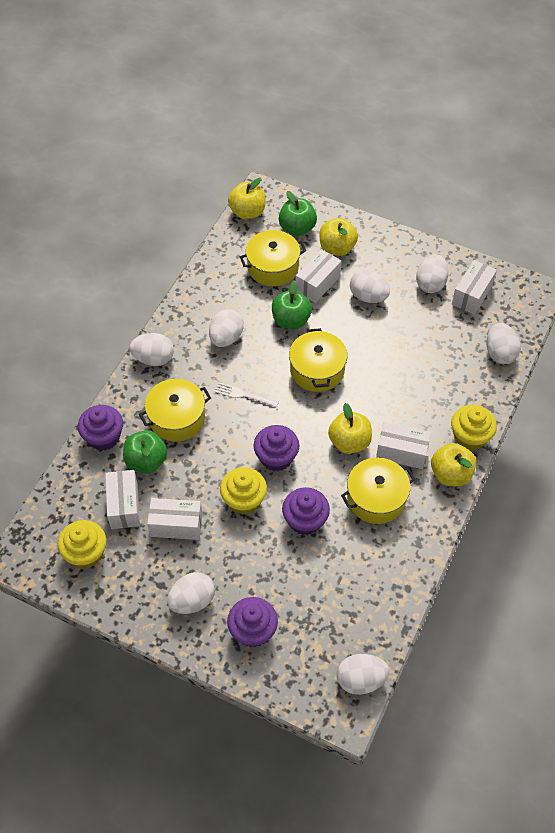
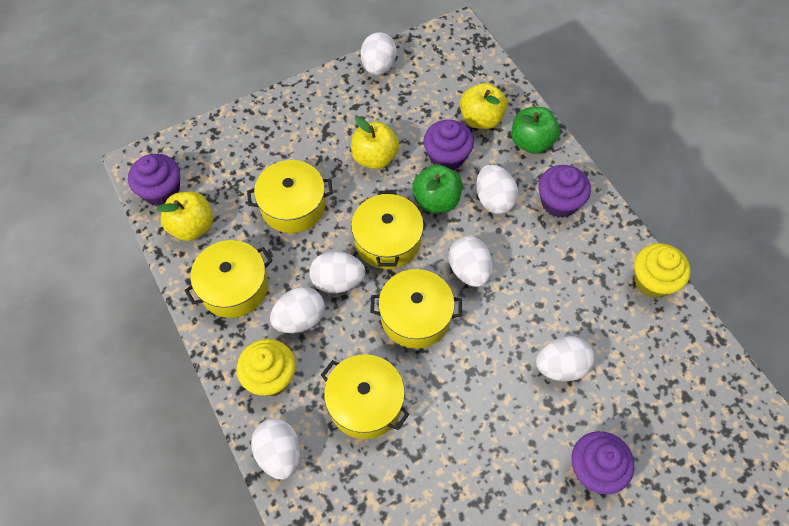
green apple: 3 -> 2
white box: 5 -> 0
white fork: 1 -> 0
yellow apple: 4 -> 3
yellow cupcake: 3 -> 2
yellow pot: 4 -> 5

